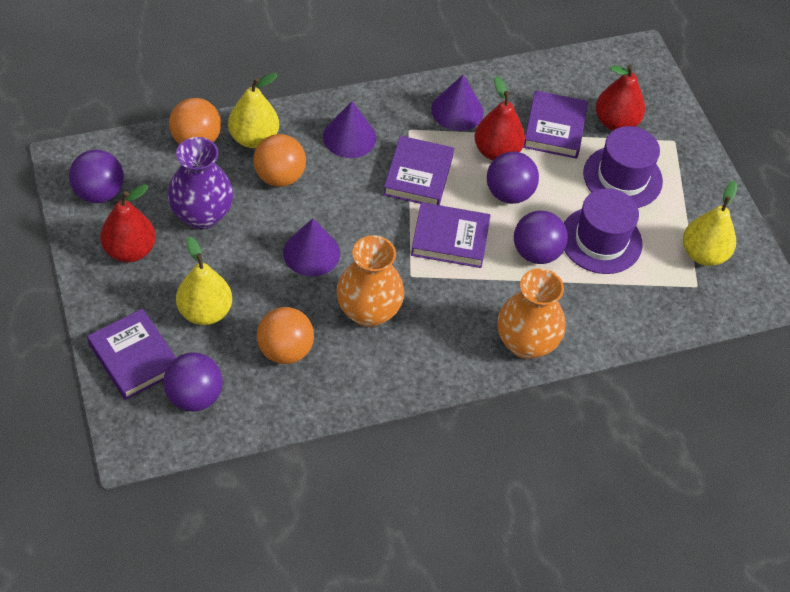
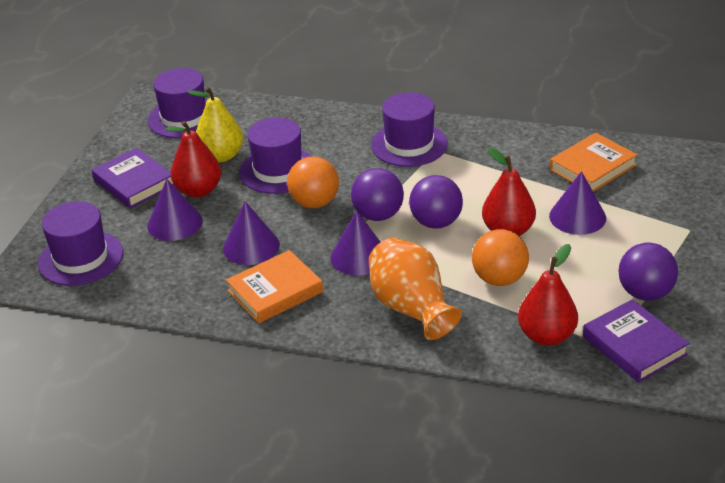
orange ball: 3 -> 2
orange book: 0 -> 2
orange vase: 2 -> 1
purple ball: 4 -> 3
purple book: 4 -> 2
purple cone: 3 -> 4
purple hat: 2 -> 4
purple vase: 1 -> 0
yellow pear: 3 -> 1

